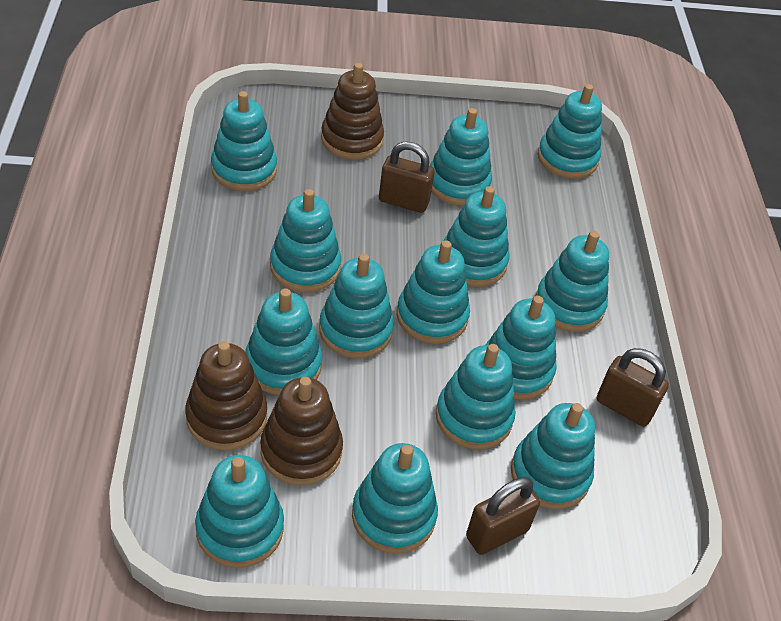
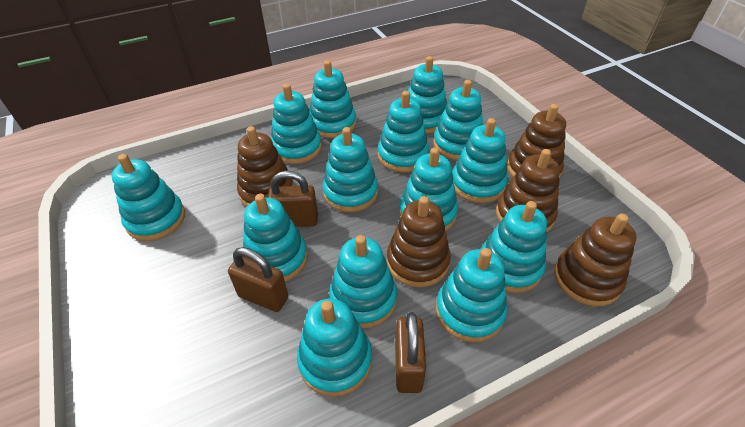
brown stacking toy: 3 -> 5

